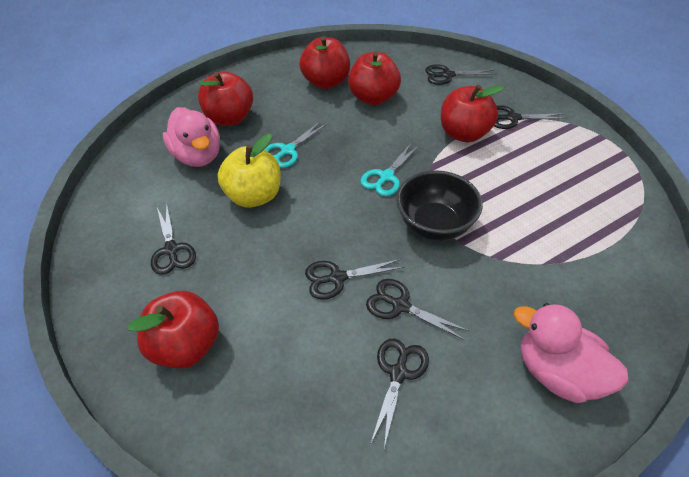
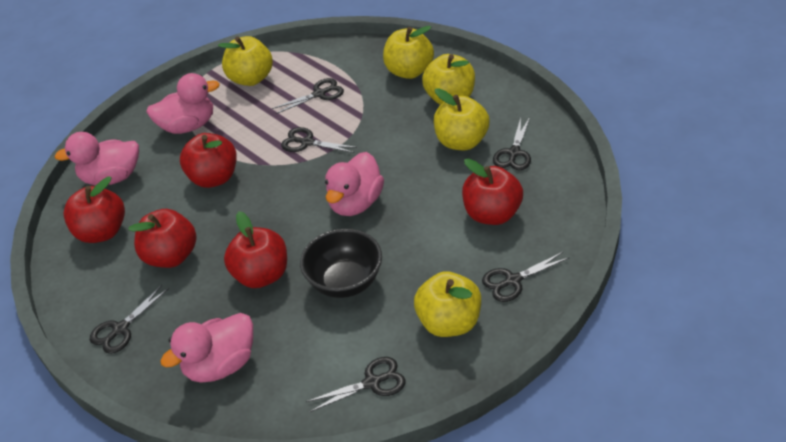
pink duck: 2 -> 4
turquoise scissors: 2 -> 0
yellow apple: 1 -> 5

